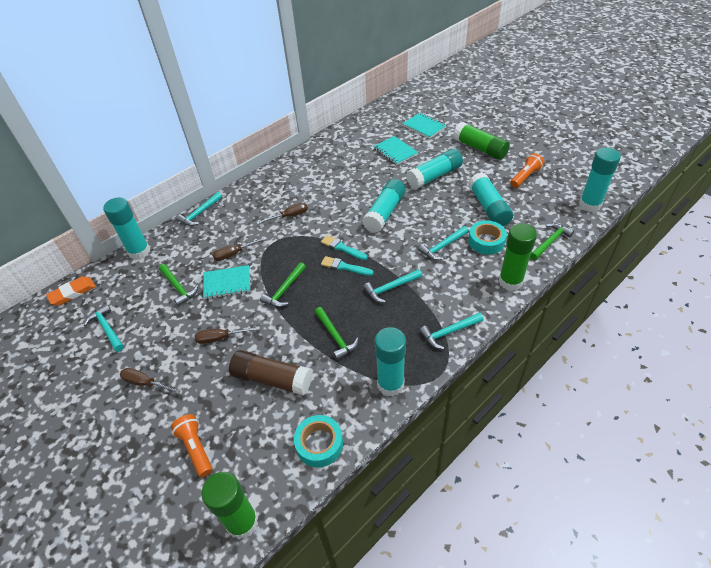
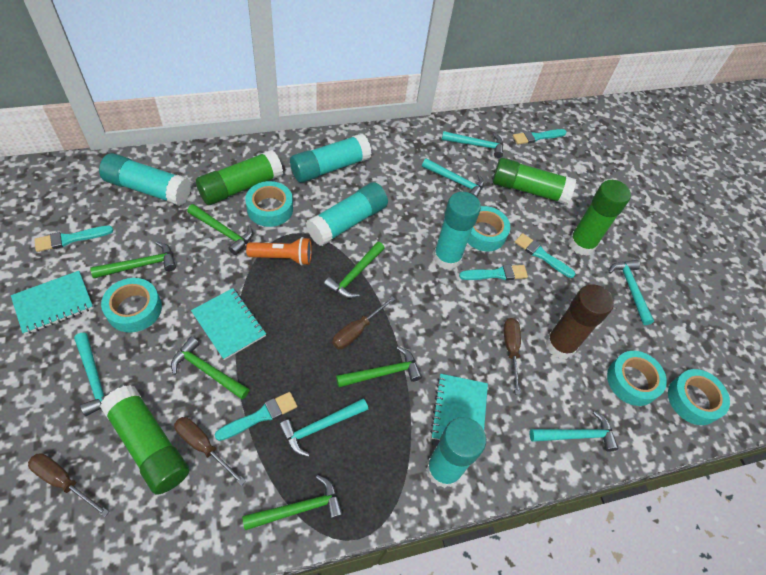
green glue stick: 3 -> 4
green hammer: 4 -> 6
orange eraser: 1 -> 0
orange flashlight: 2 -> 1
turquoise brush: 2 -> 5
turquoise glue stick: 6 -> 5
turquoise hammer: 5 -> 6
turquoise tape: 2 -> 5

